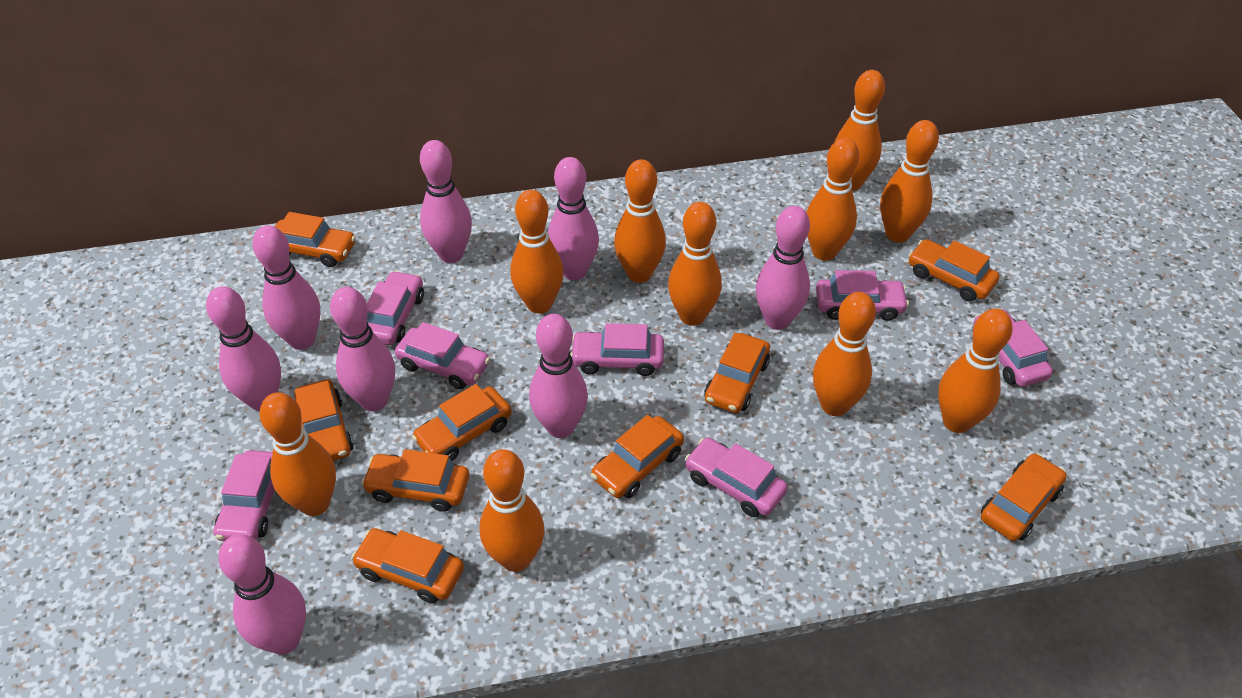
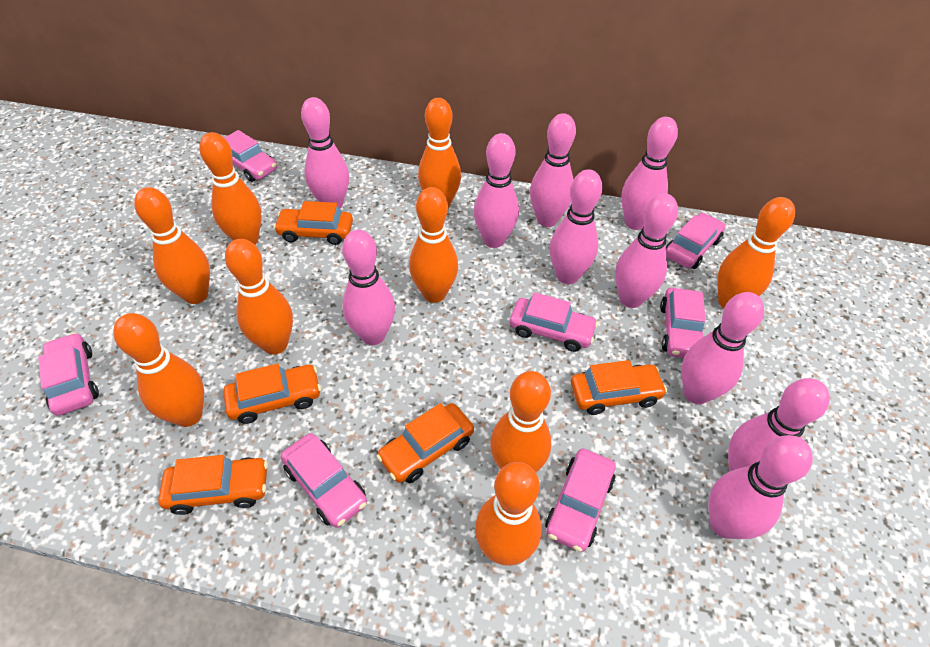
orange bowling pin: 10 -> 9
orange car: 9 -> 5
pink bowling pin: 8 -> 10

